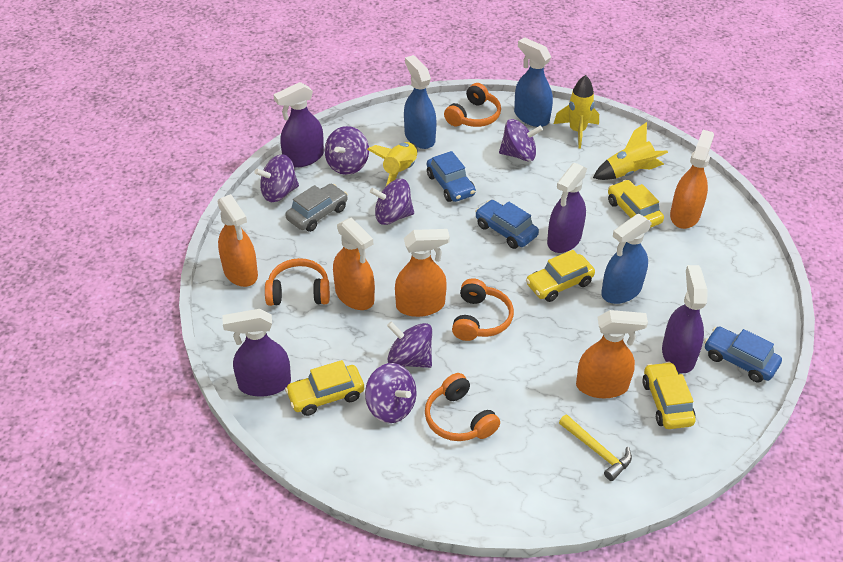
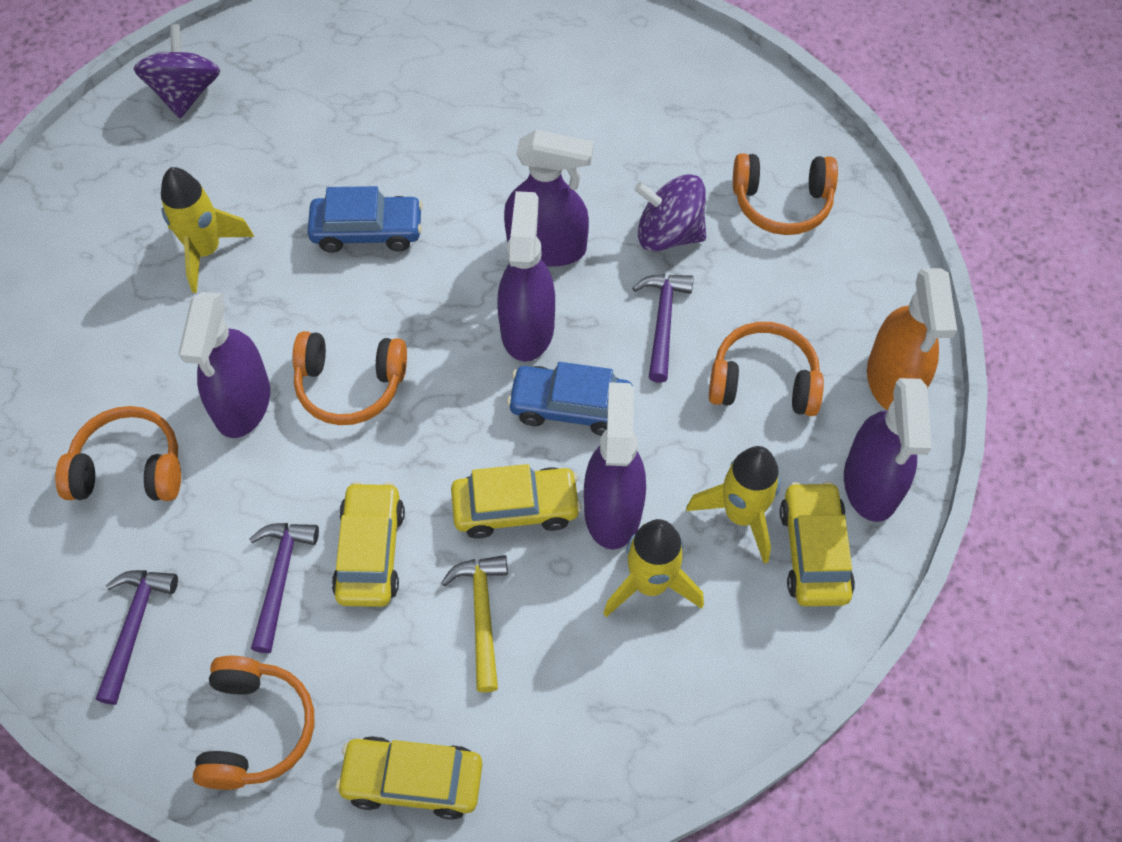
blue car: 3 -> 2
blue spray bottle: 3 -> 0
grey car: 1 -> 0
orange headphones: 4 -> 5
orange spray bottle: 5 -> 1
purple hammer: 0 -> 3
purple spinning top: 6 -> 2
purple spray bottle: 4 -> 5

